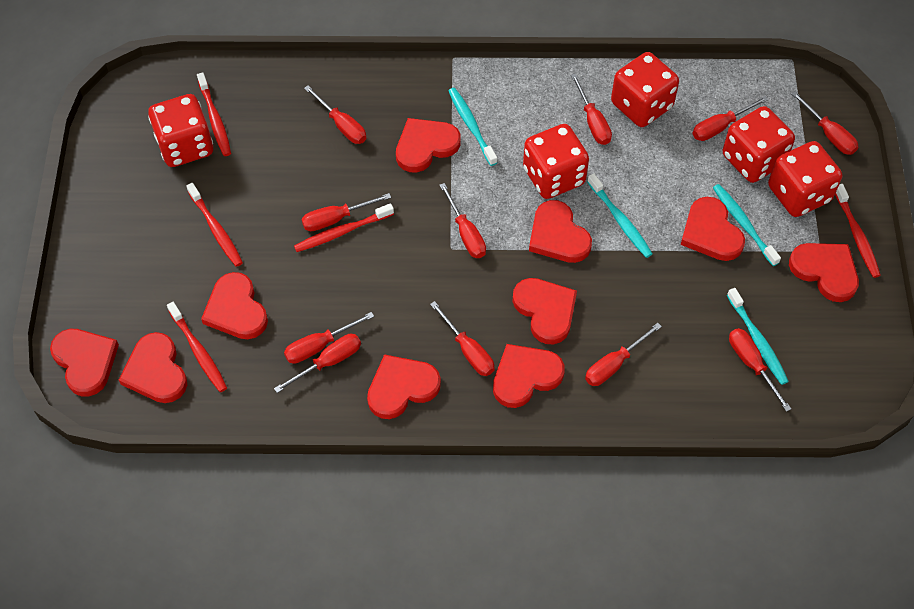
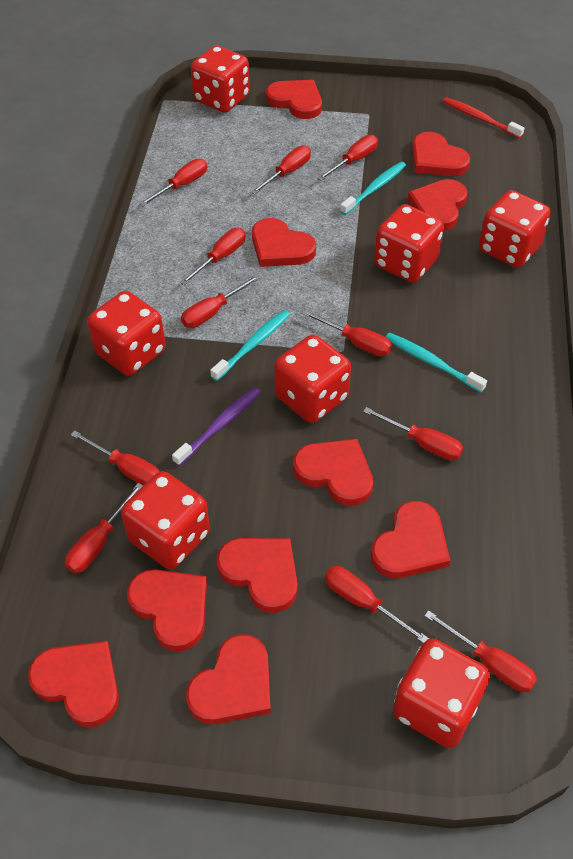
purple toothbrush: 0 -> 1
red dice: 5 -> 7
red toothbrush: 5 -> 1
turquoise toothbrush: 4 -> 3

